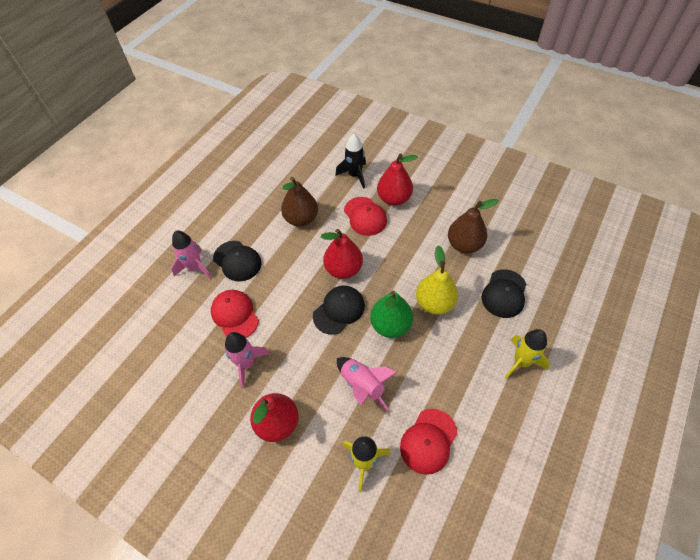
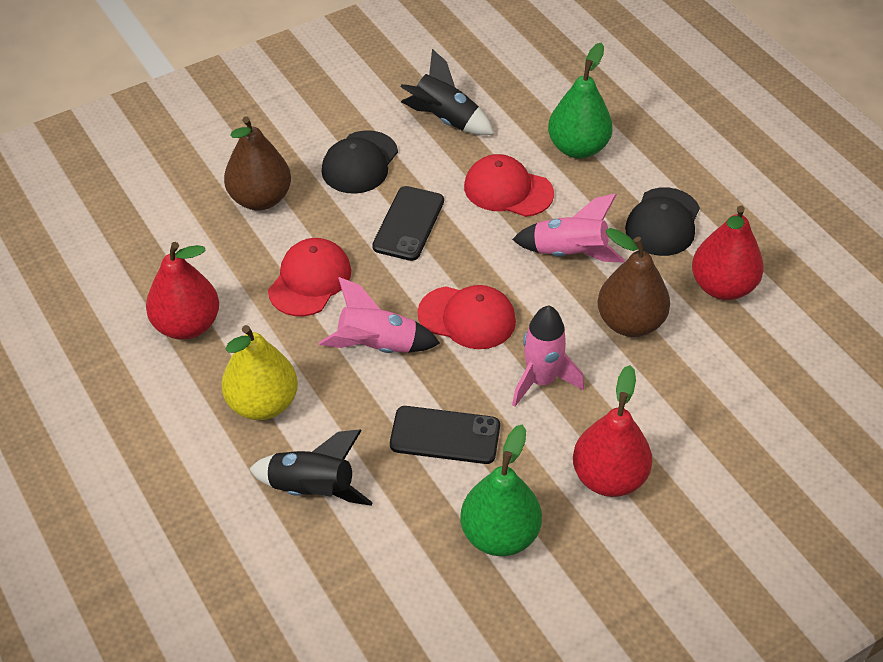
black cap: 3 -> 2
black phone: 0 -> 2
black rocket: 1 -> 2
green pear: 1 -> 2
yellow rocket: 2 -> 0

